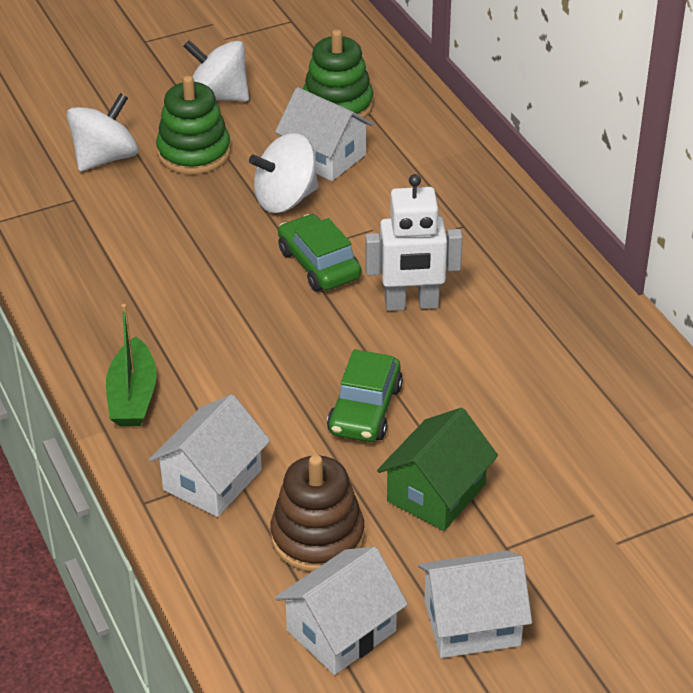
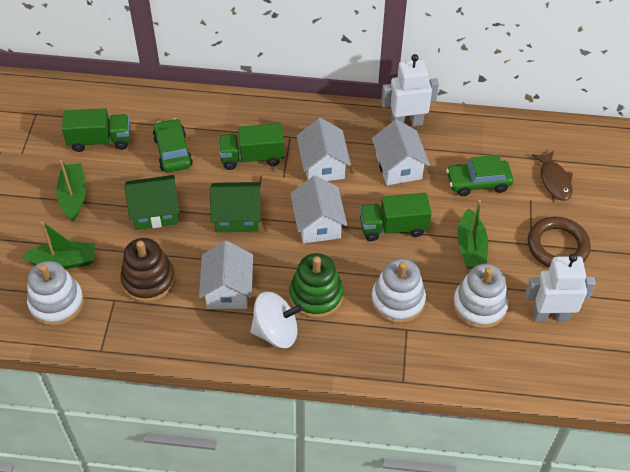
brown fish: 0 -> 1
brown ring: 0 -> 1
green boat: 1 -> 3
green house: 1 -> 2
green stacking toy: 2 -> 1
green truck: 0 -> 3
white robot: 1 -> 2
white spinning top: 3 -> 1
white stacking toy: 0 -> 3

